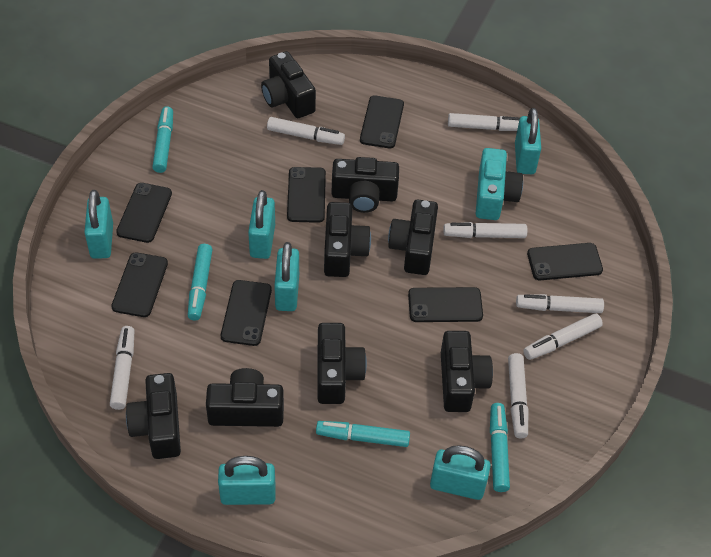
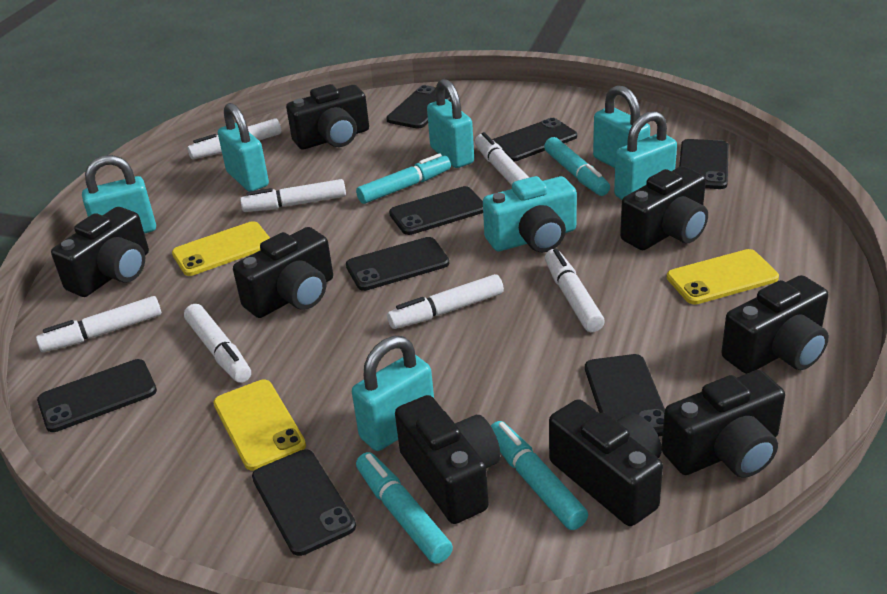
black phone: 7 -> 8
yellow phone: 0 -> 3

